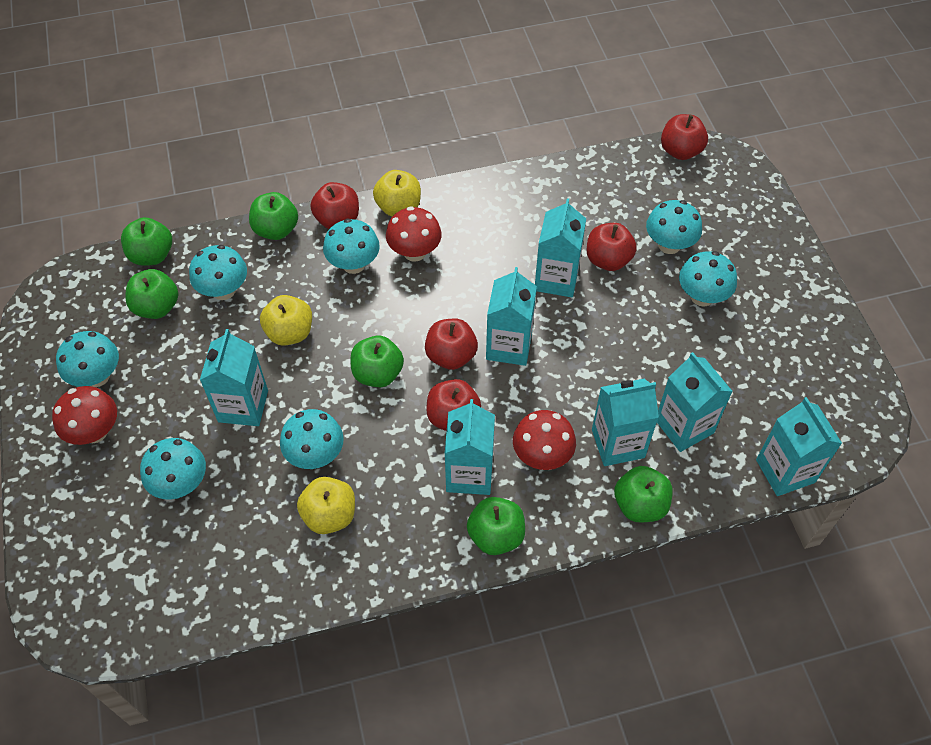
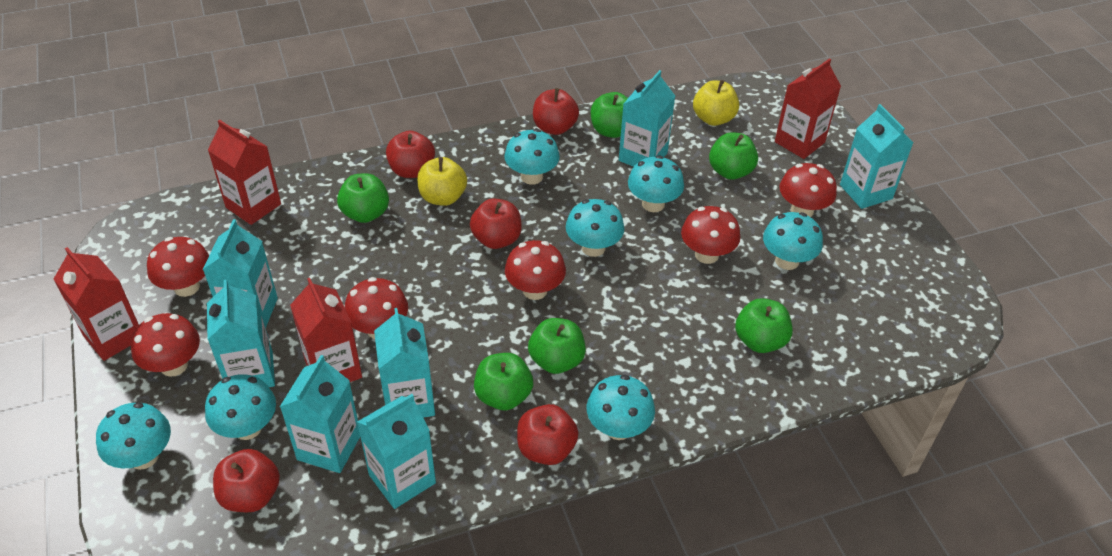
red carton: 0 -> 4
red mushroom: 3 -> 6
yellow apple: 3 -> 2

